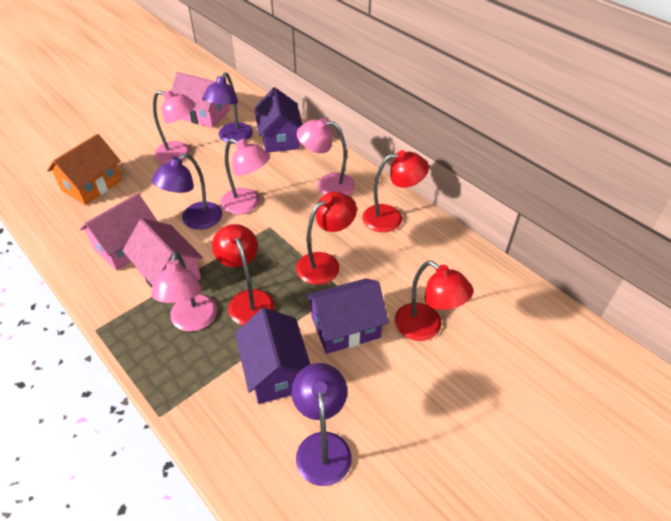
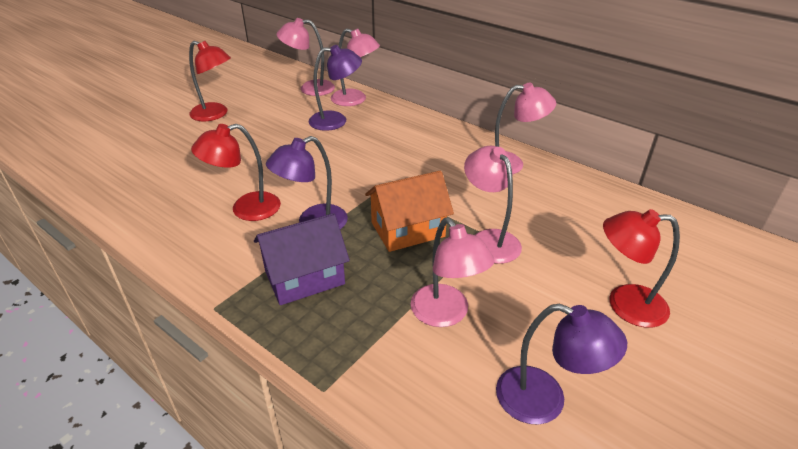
pink house: 3 -> 0
pink lamp: 4 -> 5
purple house: 3 -> 1
red lamp: 4 -> 3

